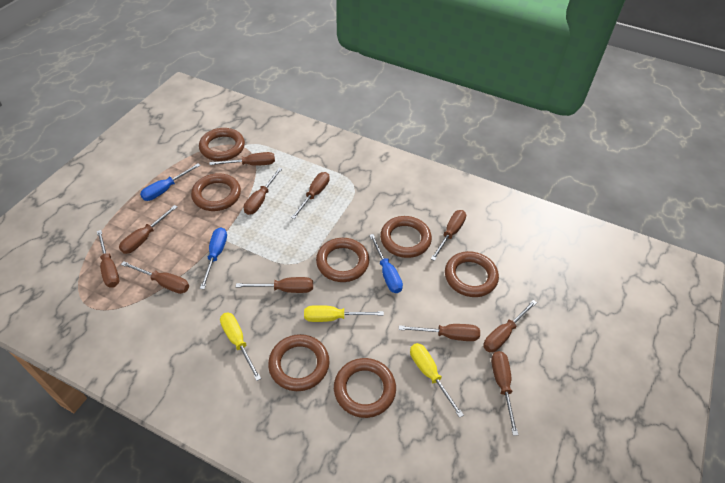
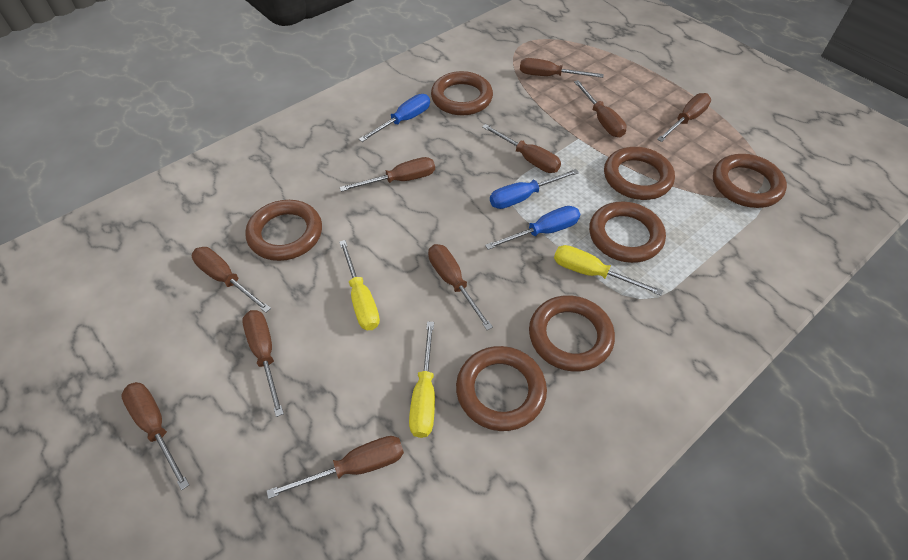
brown screwdriver: 11 -> 10

